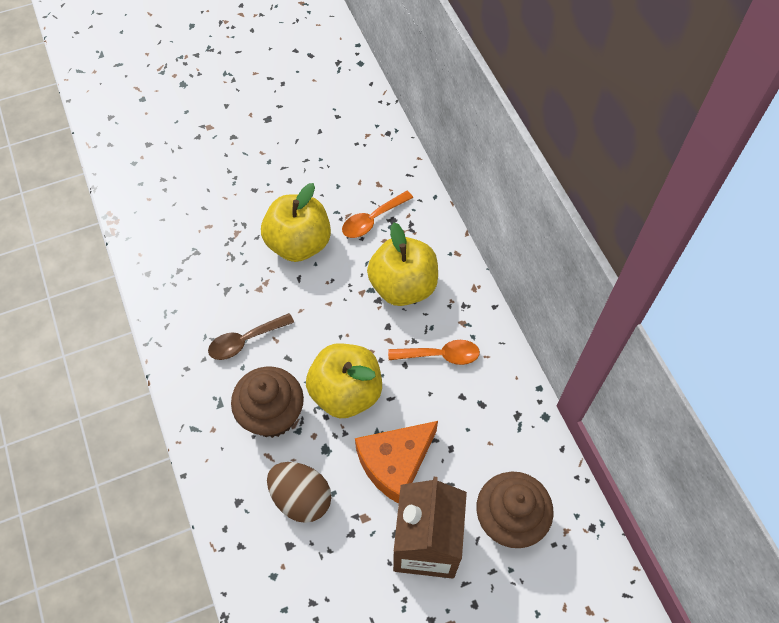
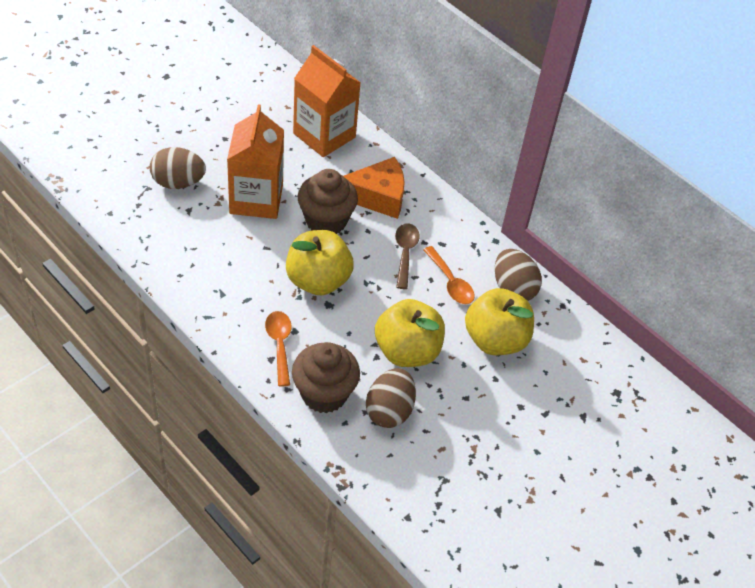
brown carton: 1 -> 0
brown egg: 1 -> 3
orange carton: 0 -> 2

